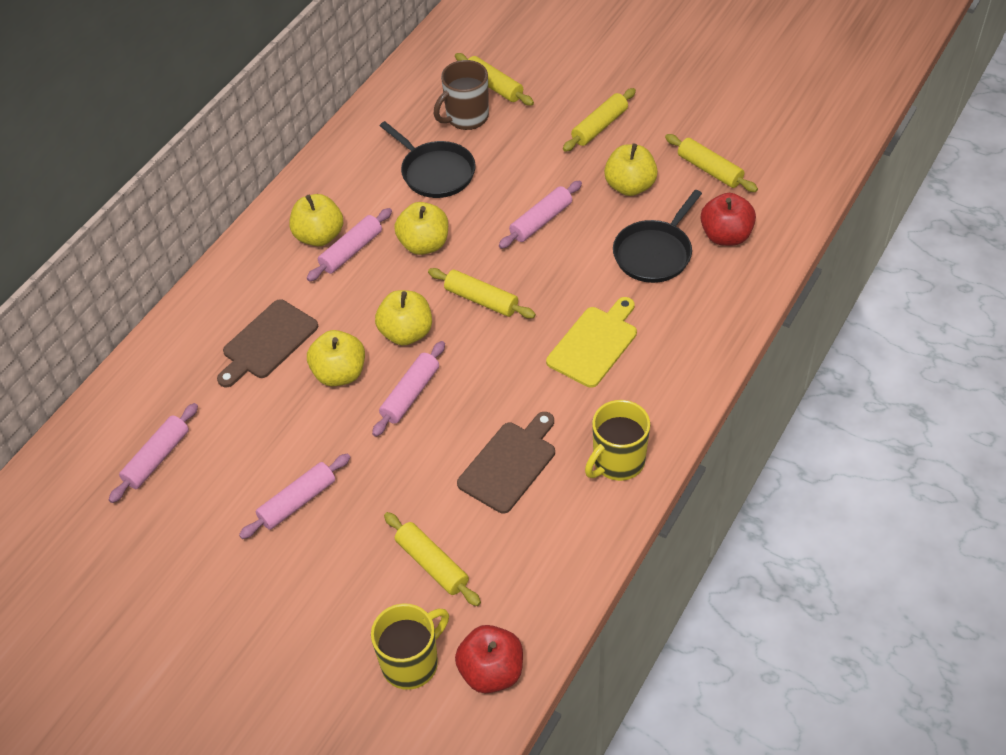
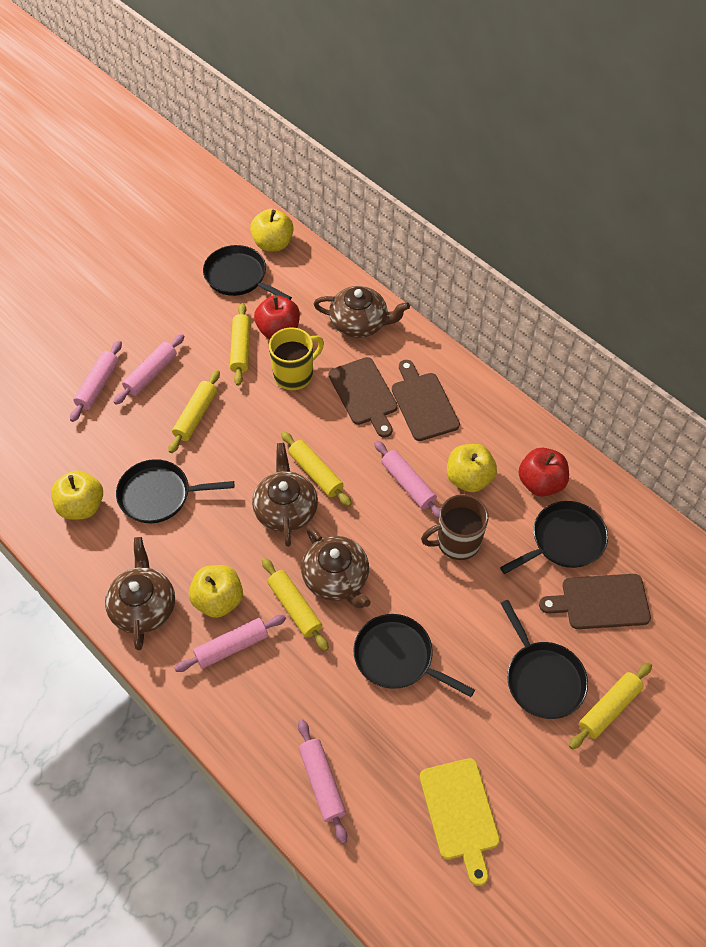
black pan: 2 -> 5
brown cutting board: 2 -> 3
brown teapot: 0 -> 4
yellow apple: 5 -> 4
yellow mug: 2 -> 1

